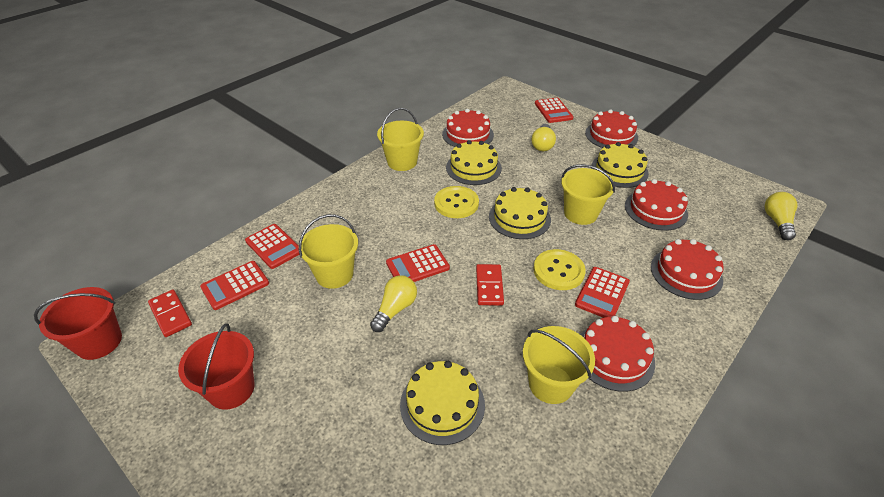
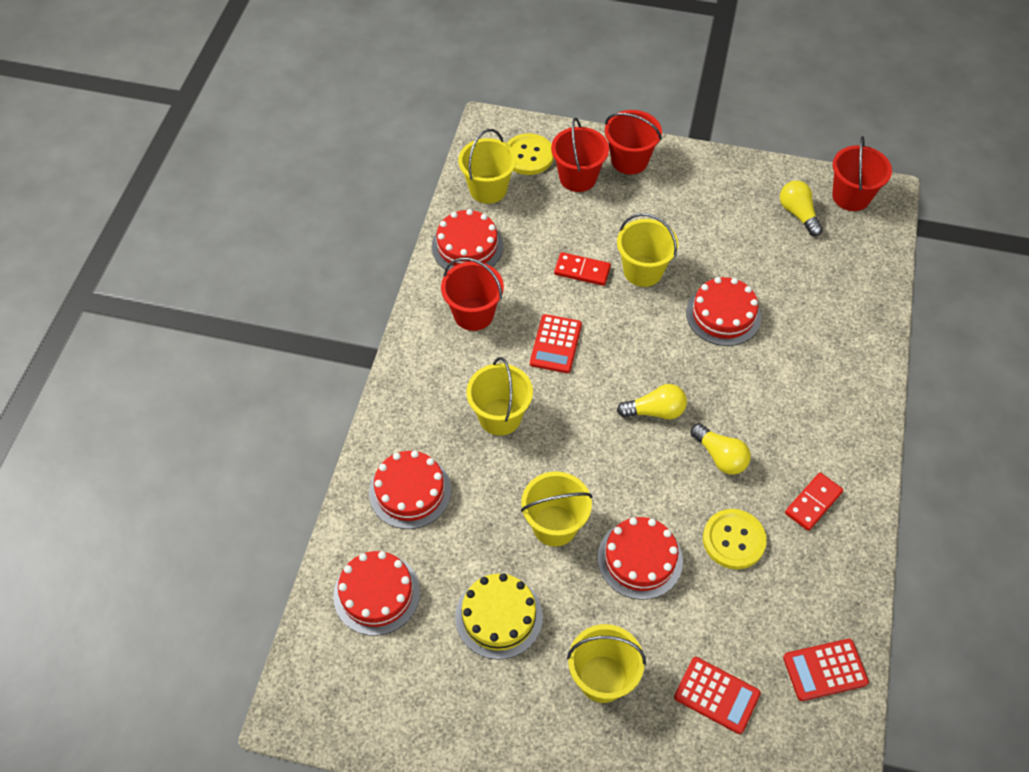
red bucket: 2 -> 4
red calculator: 5 -> 3
yellow bucket: 4 -> 5
yellow cake: 4 -> 1

